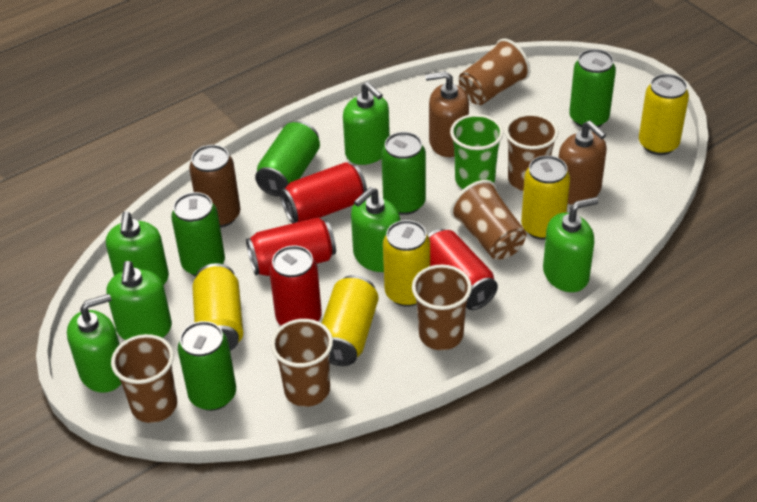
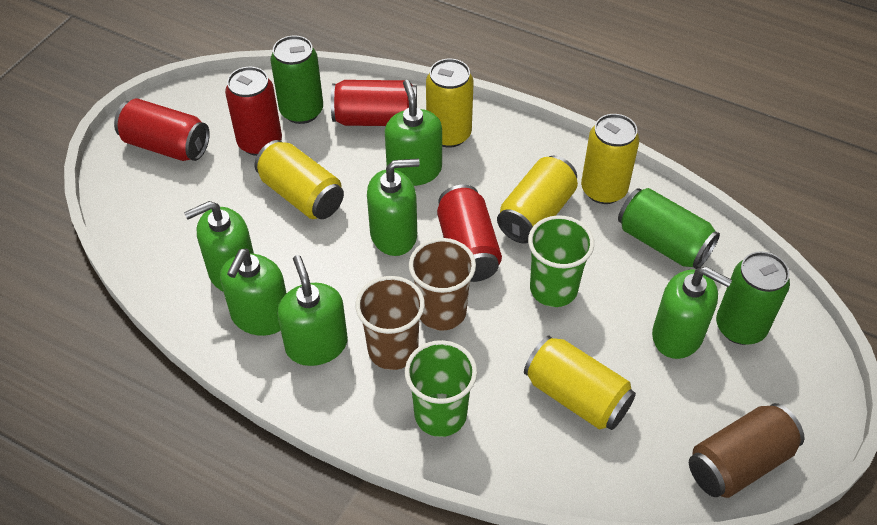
brown cup: 6 -> 2
brown soap dispenser: 2 -> 0
green can: 5 -> 3
green cup: 1 -> 2

